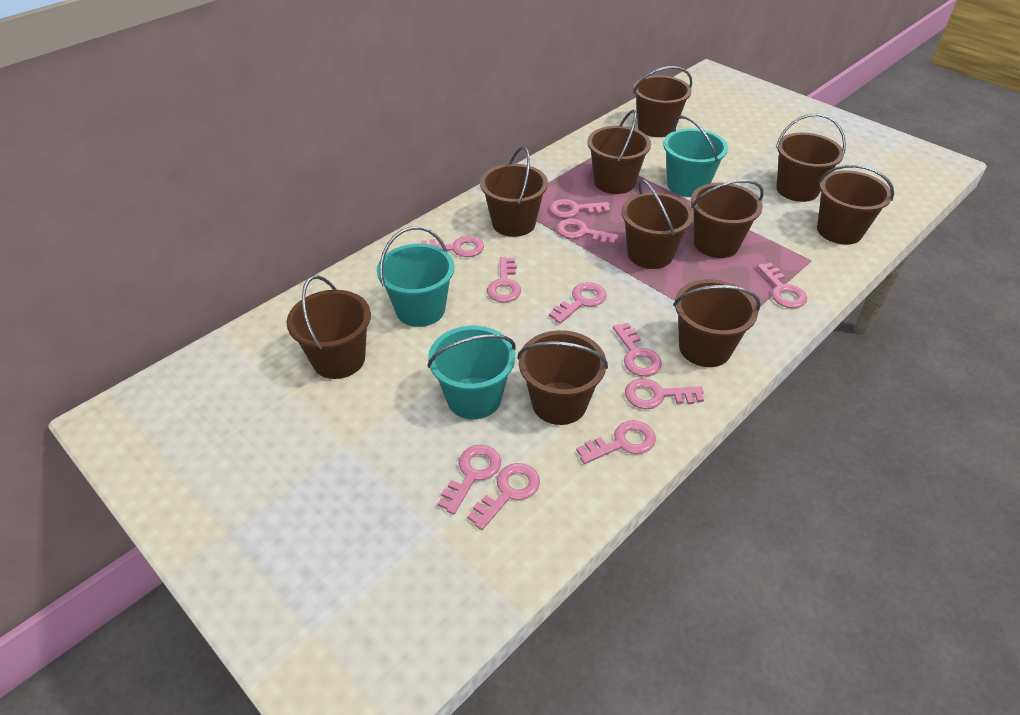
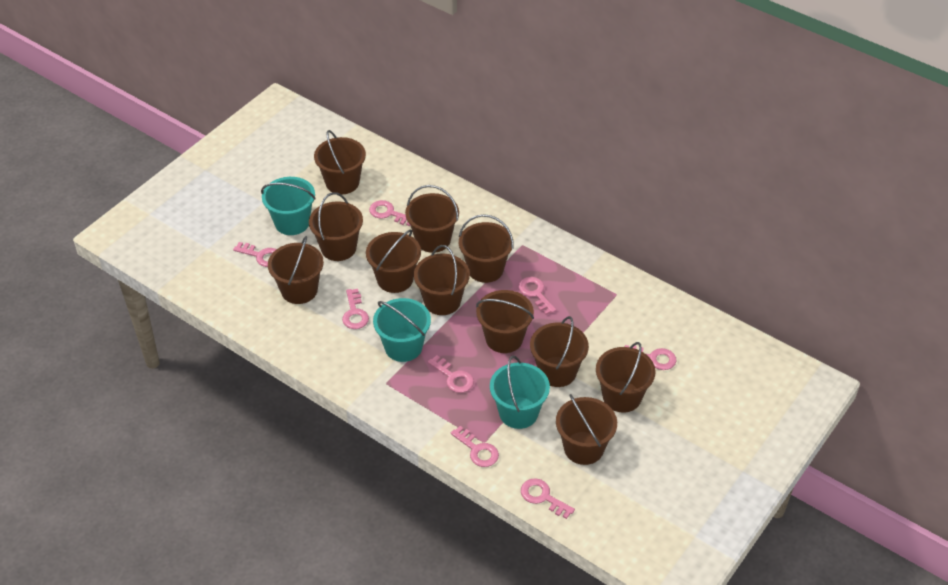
brown bucket: 10 -> 11
pink key: 11 -> 8

